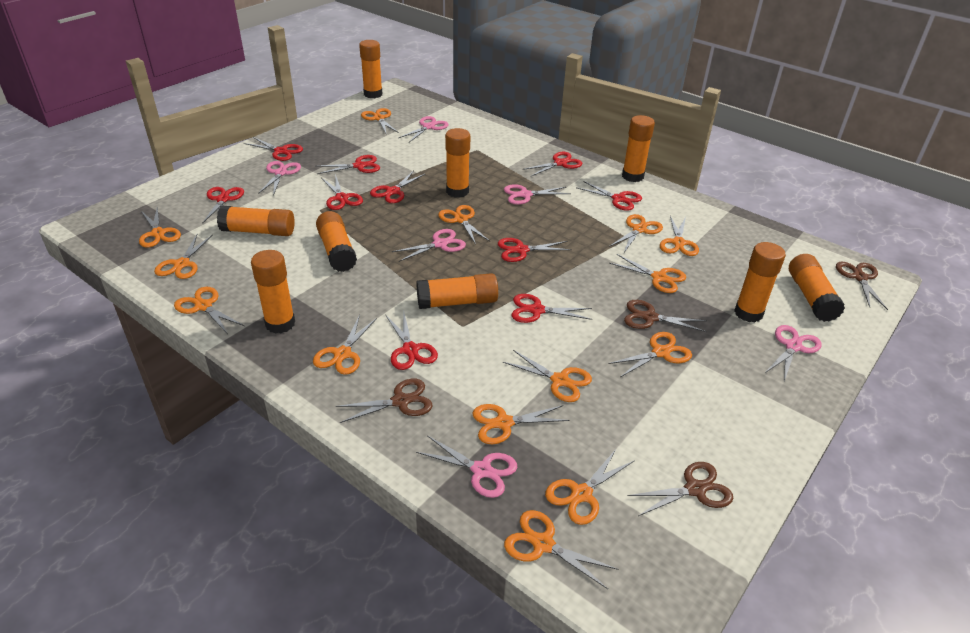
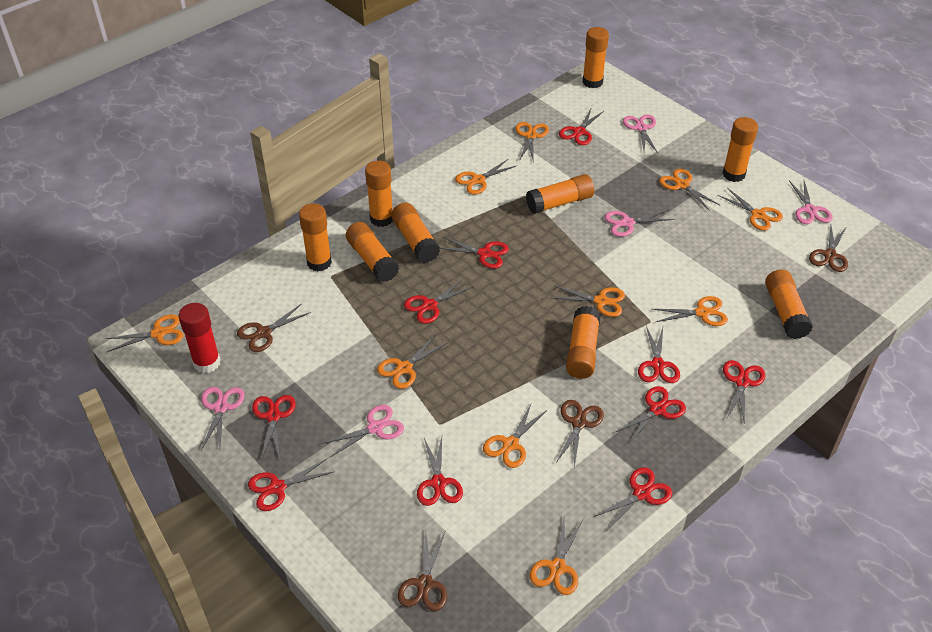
orange scissors: 14 -> 10
pink scissors: 6 -> 5
red glue stick: 0 -> 1

